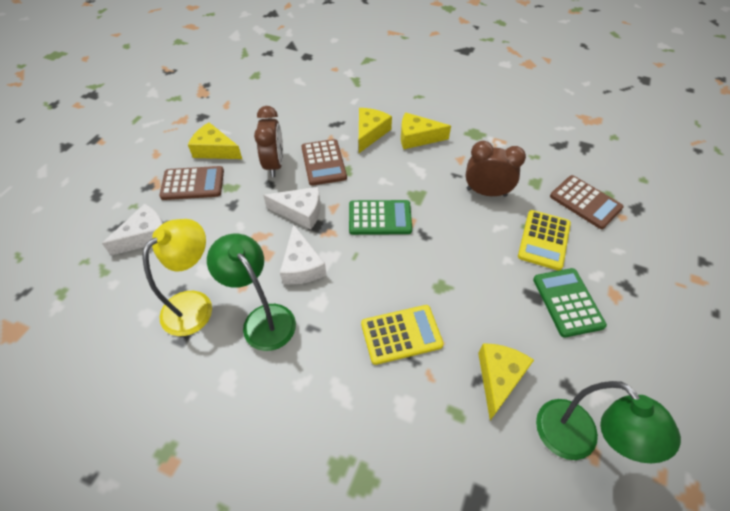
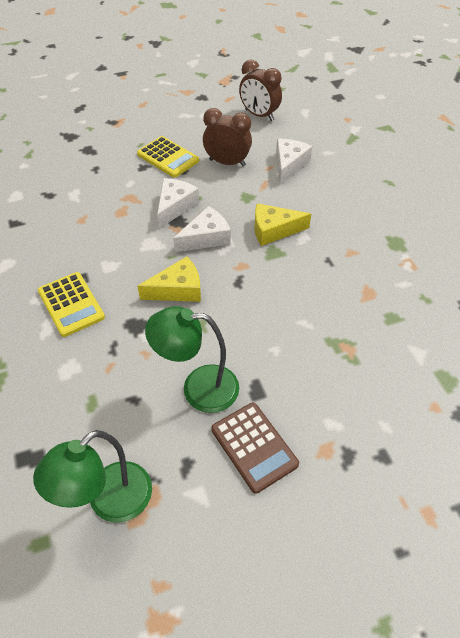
brown calculator: 3 -> 1
green calculator: 2 -> 0
yellow cheese: 4 -> 2
yellow lamp: 1 -> 0

